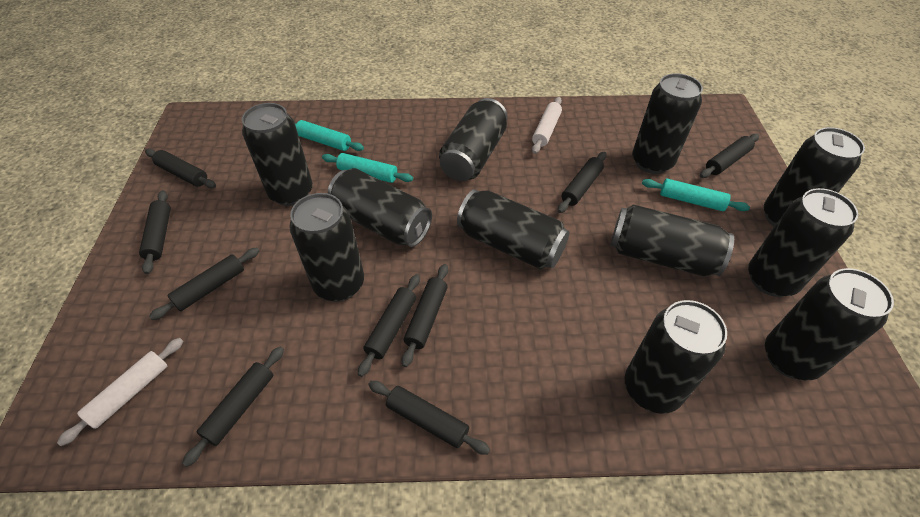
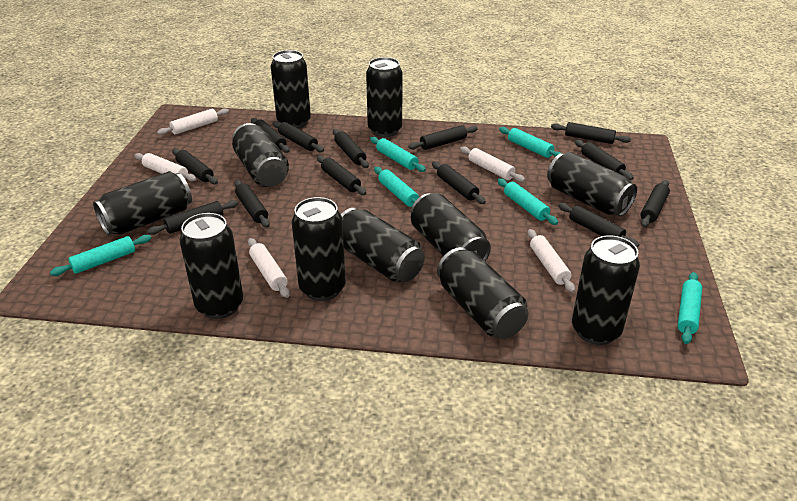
black rolling pin: 9 -> 13
turquoise rolling pin: 3 -> 6
white rolling pin: 2 -> 5

